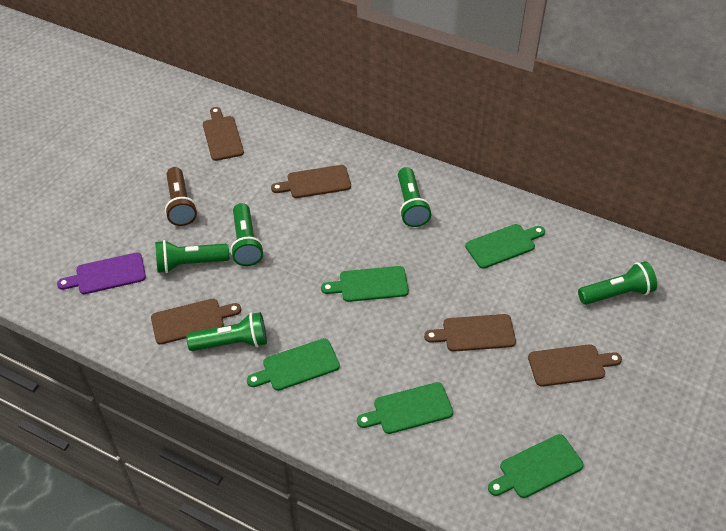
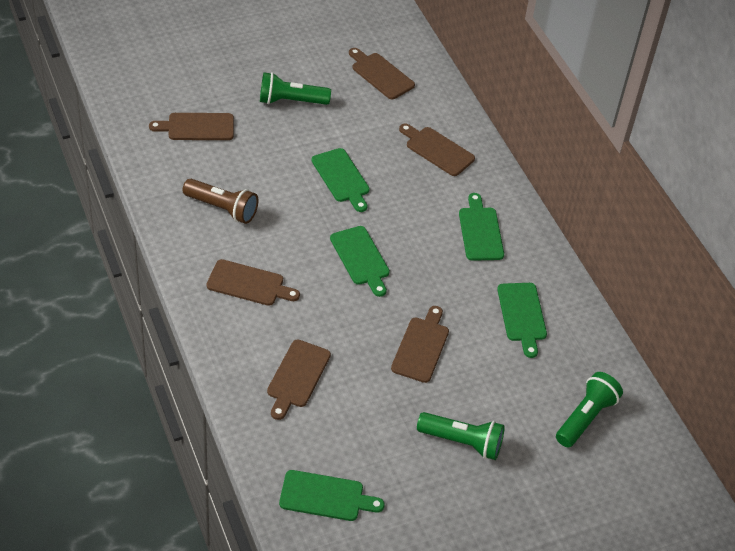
brown cutting board: 5 -> 6
green flashlight: 5 -> 3
purple cutting board: 1 -> 0

